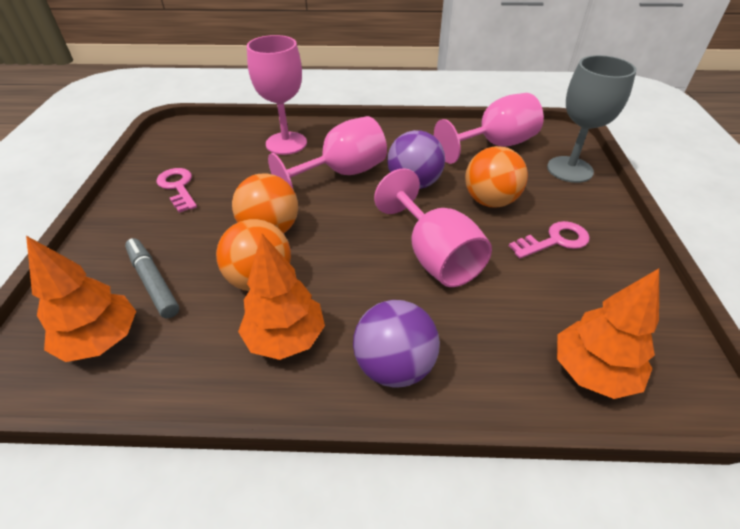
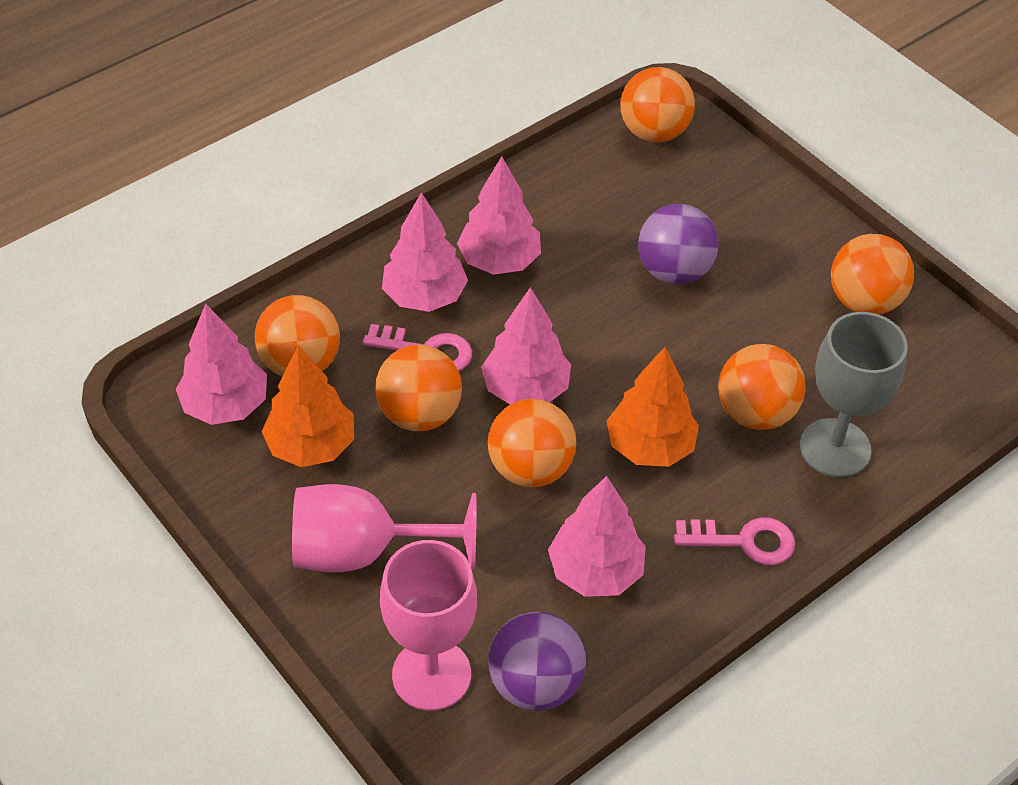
grey marker: 1 -> 0
orange ball: 3 -> 6
orange tree: 3 -> 2
pink goblet: 4 -> 2
pink tree: 0 -> 5

